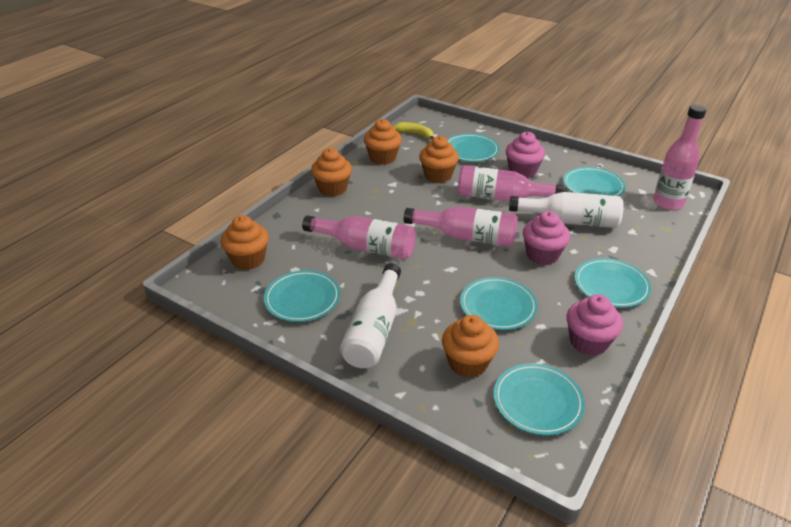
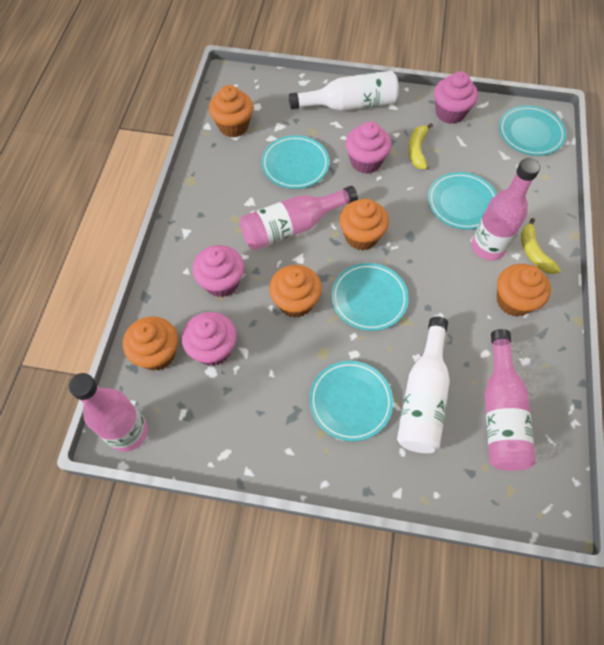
pink cupcake: 3 -> 4
turquoise plate: 6 -> 5
yellow banana: 1 -> 2

